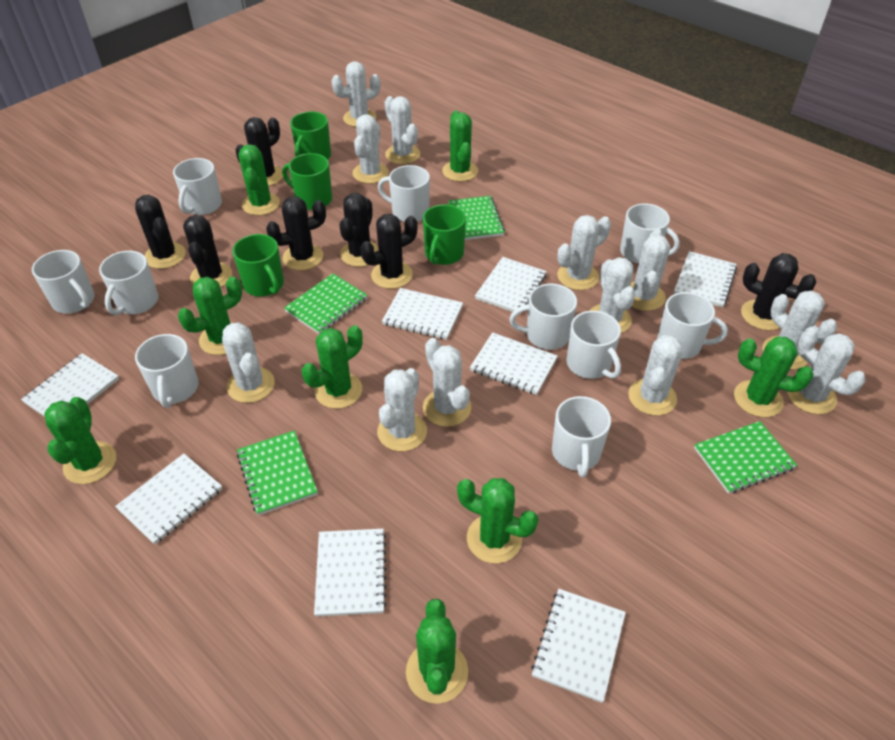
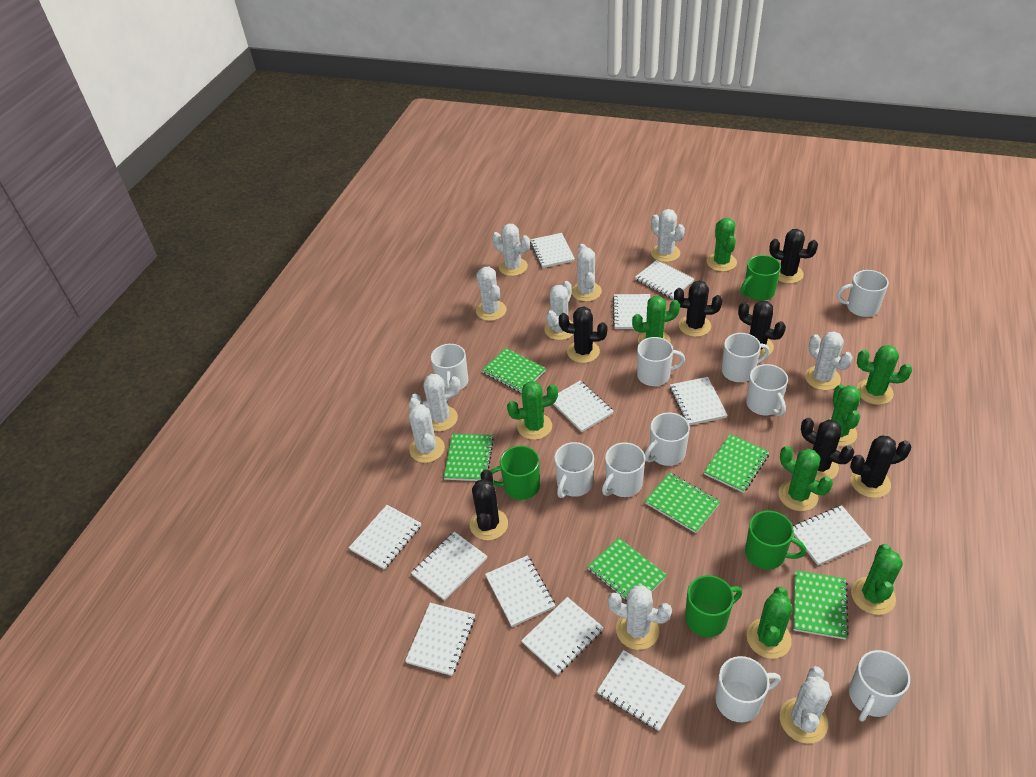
green notebook: 4 -> 6
white cactus: 12 -> 10
white notebook: 8 -> 12

